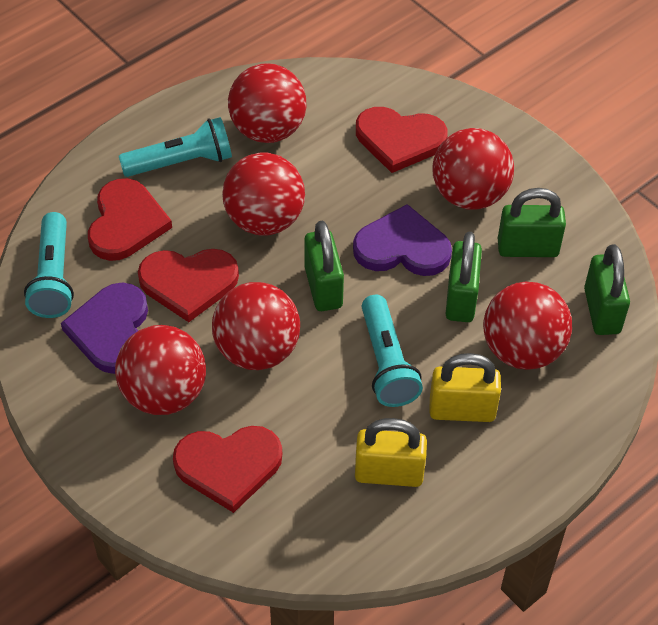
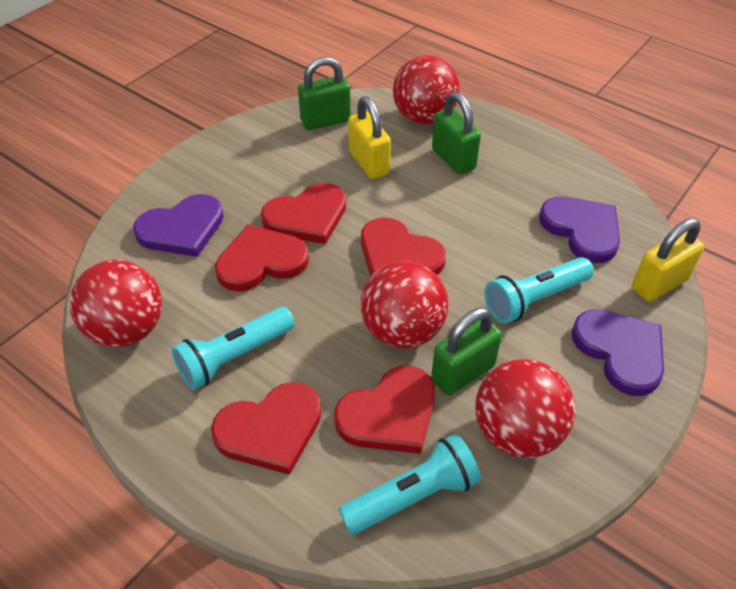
green padlock: 4 -> 3
purple heart: 2 -> 3
red ball: 6 -> 4
red heart: 4 -> 5

